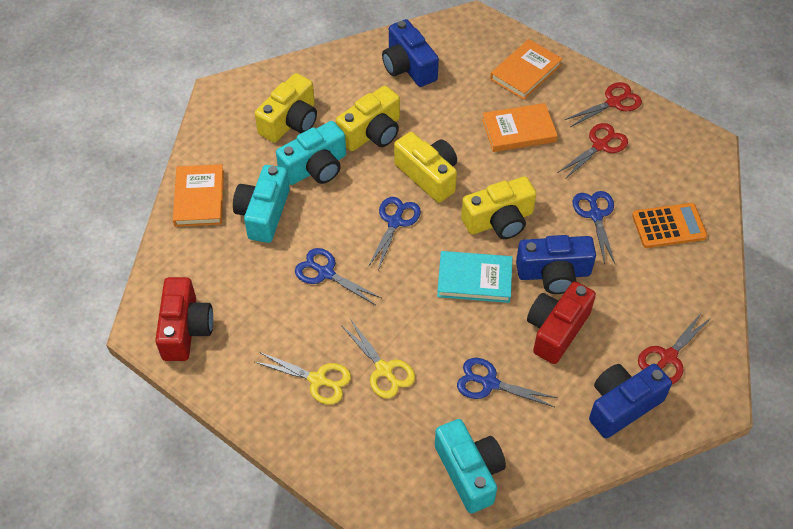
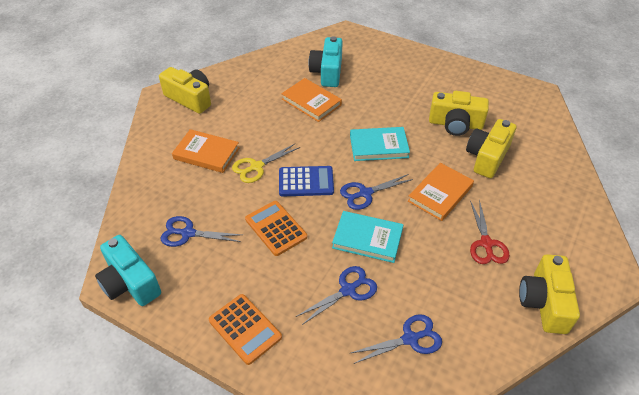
blue calculator: 0 -> 1
blue camera: 3 -> 0
orange calculator: 1 -> 2
red camera: 2 -> 0
red scissors: 3 -> 1
turquoise book: 1 -> 2
turquoise camera: 3 -> 2
yellow scissors: 2 -> 1

